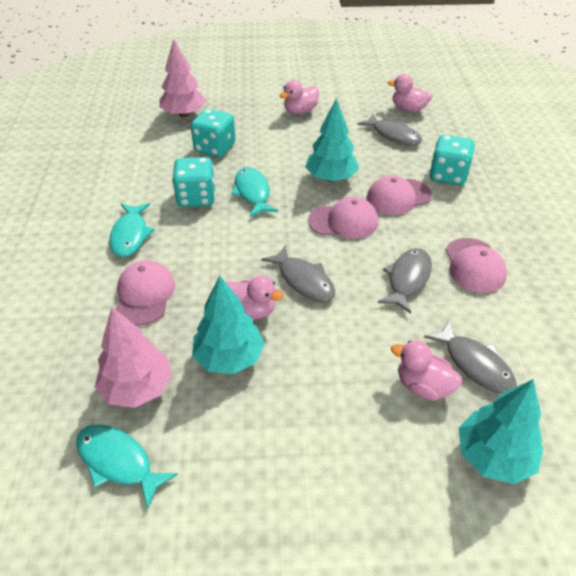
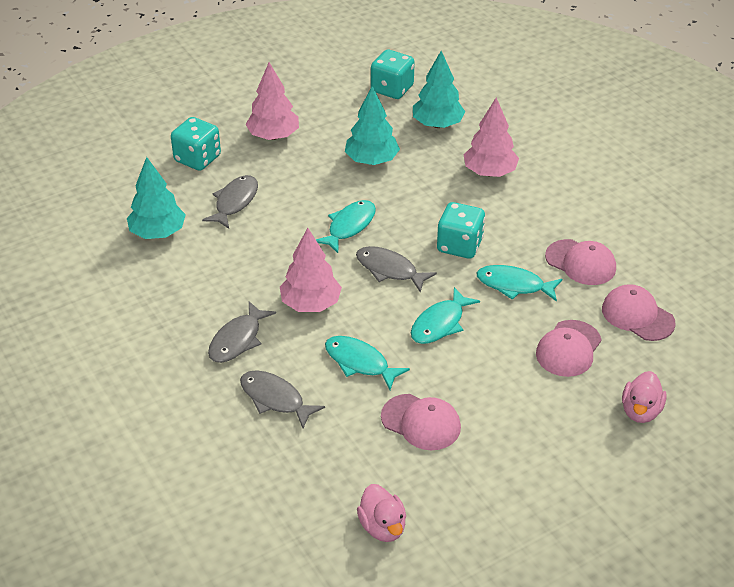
pink duck: 4 -> 2
pink tree: 2 -> 3
turquoise fish: 3 -> 4

